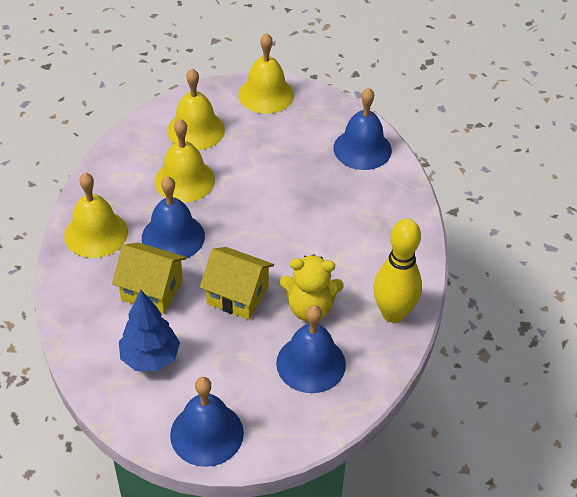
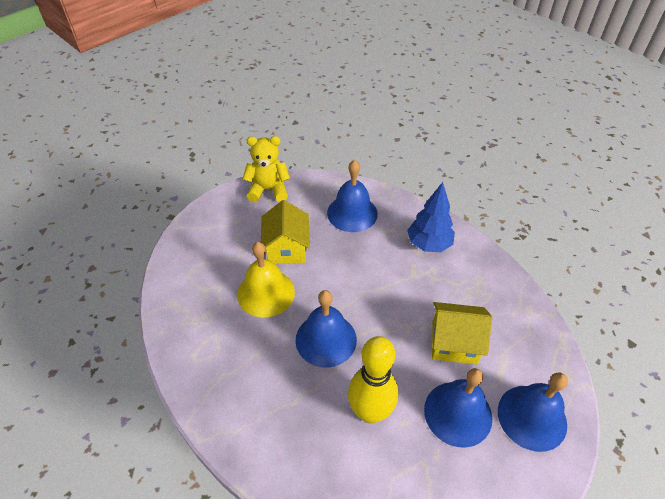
yellow bell: 4 -> 1

